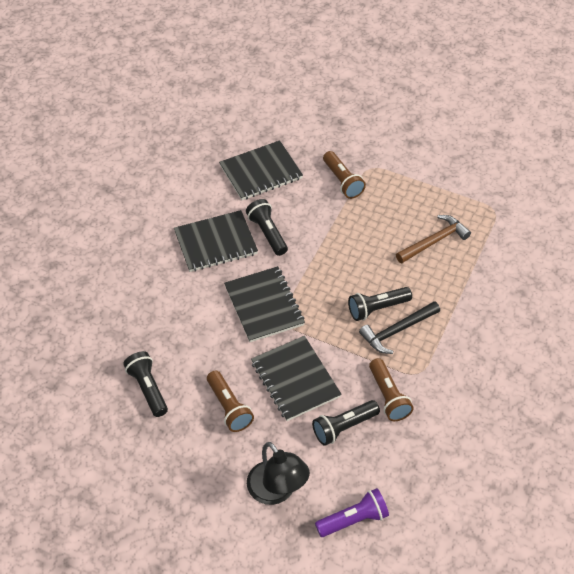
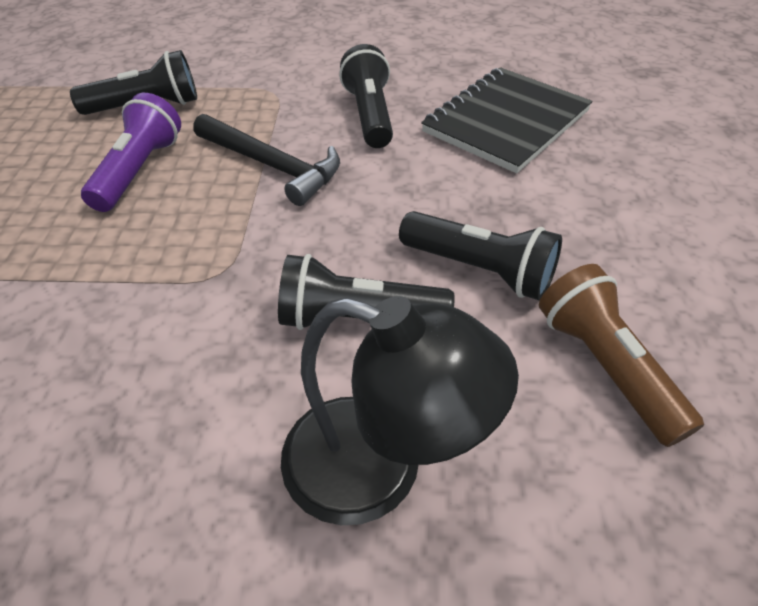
black notebook: 4 -> 1
brown flashlight: 3 -> 1
brown hammer: 1 -> 0

